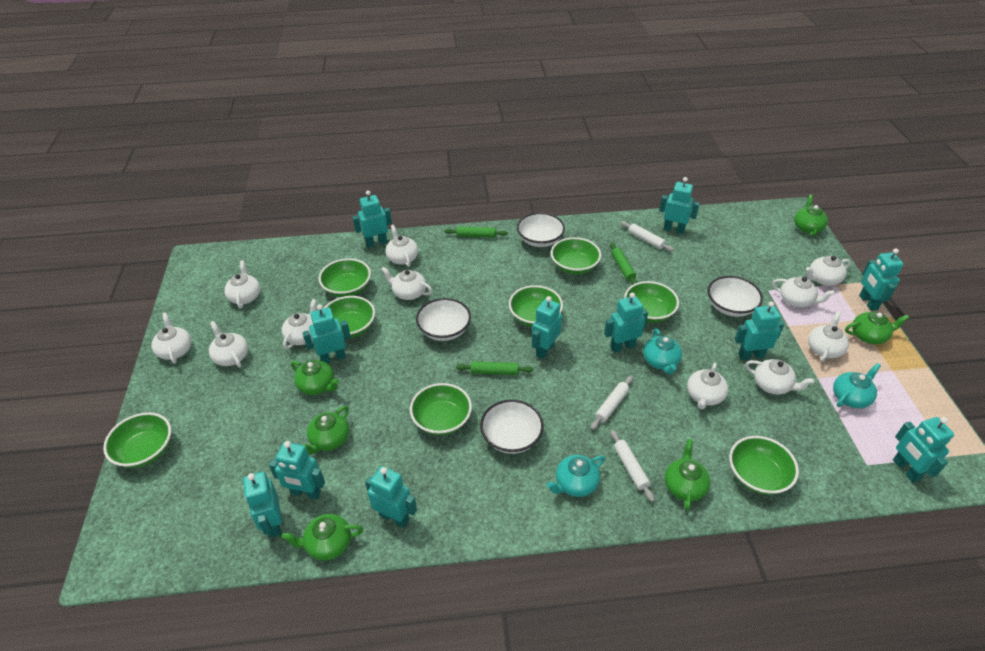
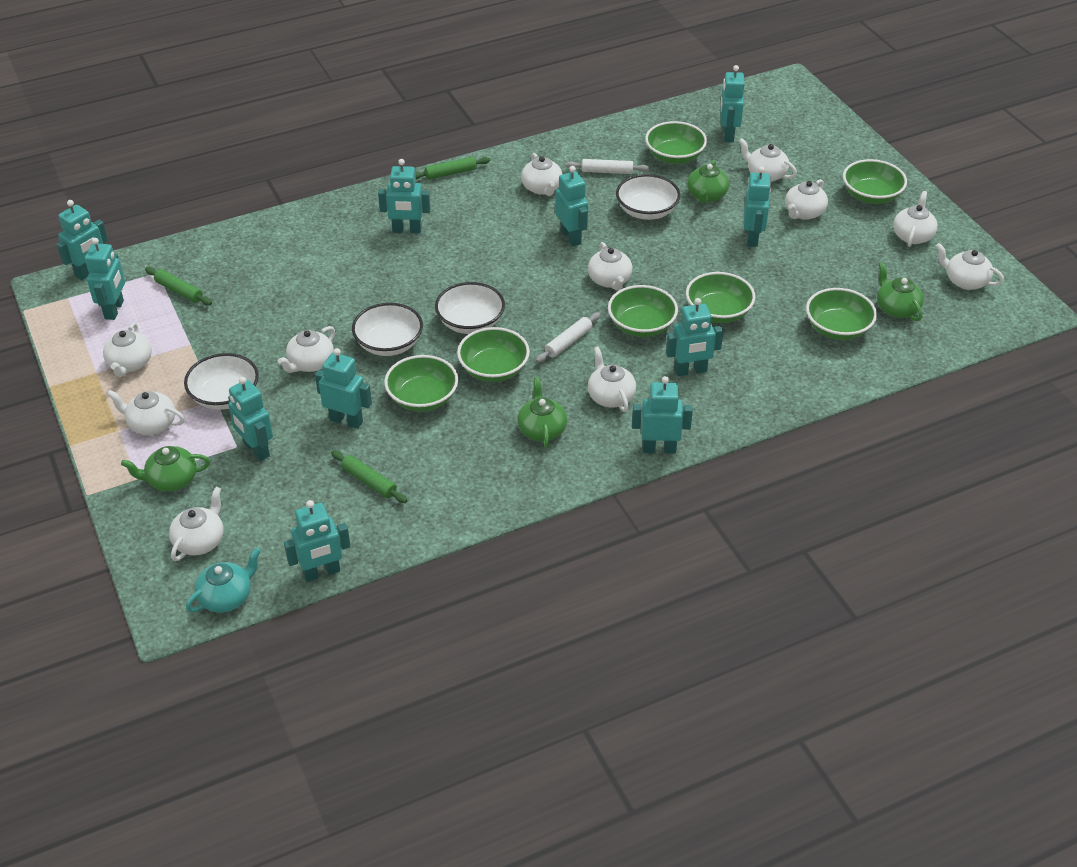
green bowl: 8 -> 7
green teapot: 6 -> 4
turquoise teapot: 3 -> 1
white rolling pin: 3 -> 2

